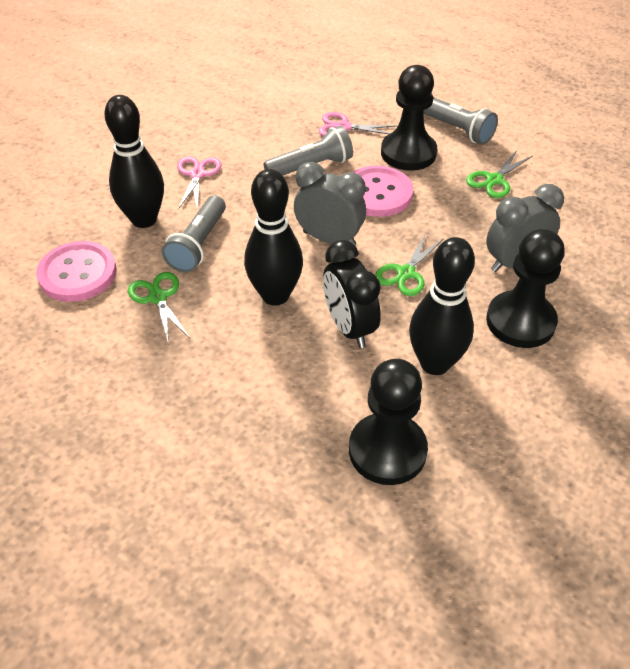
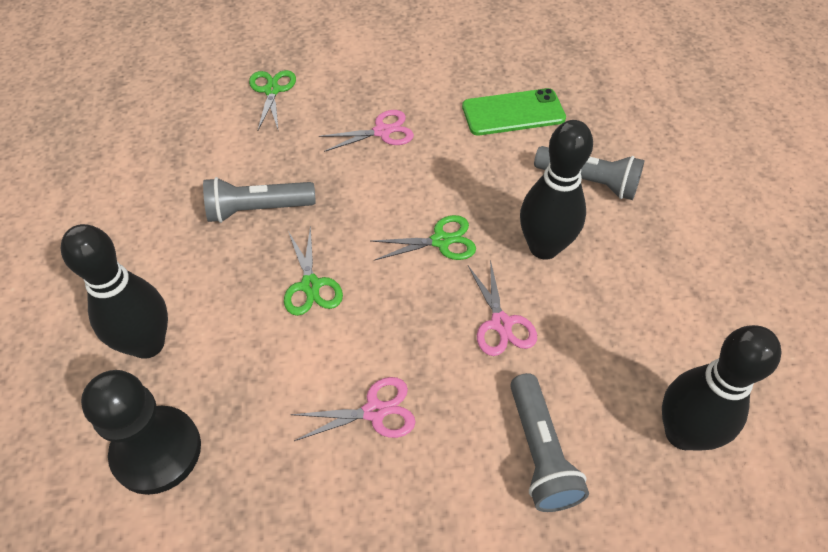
black clock: 1 -> 0
black pawn: 3 -> 1
green phone: 0 -> 1
grey clock: 2 -> 0
pink button: 2 -> 0
pink scissors: 2 -> 3

